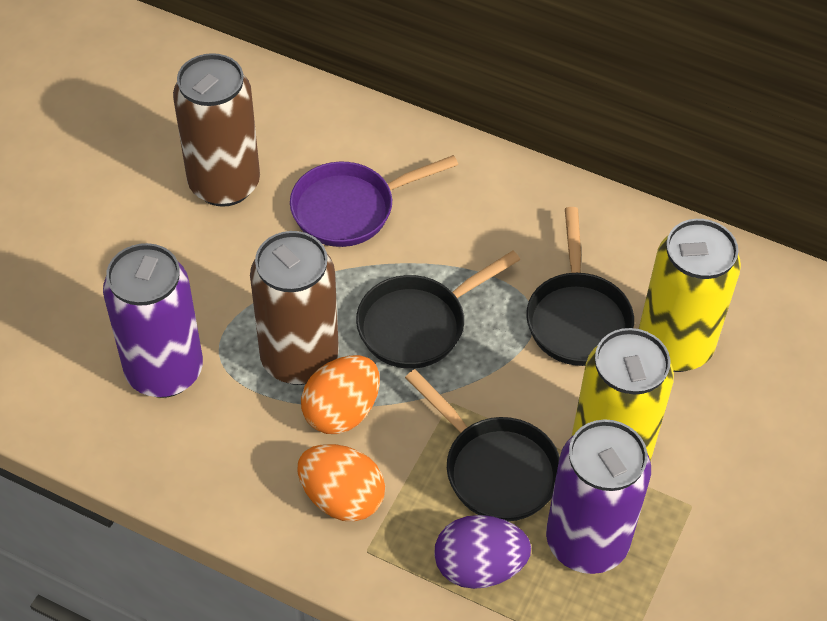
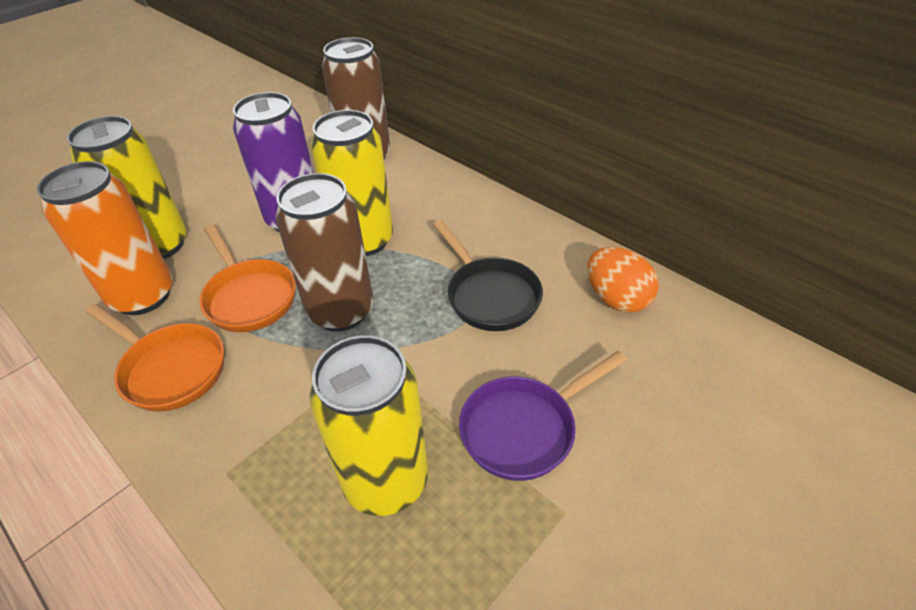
black pan: 3 -> 1
orange can: 0 -> 1
orange egg: 2 -> 1
orange pan: 0 -> 2
purple can: 2 -> 1
purple egg: 1 -> 0
yellow can: 2 -> 3

